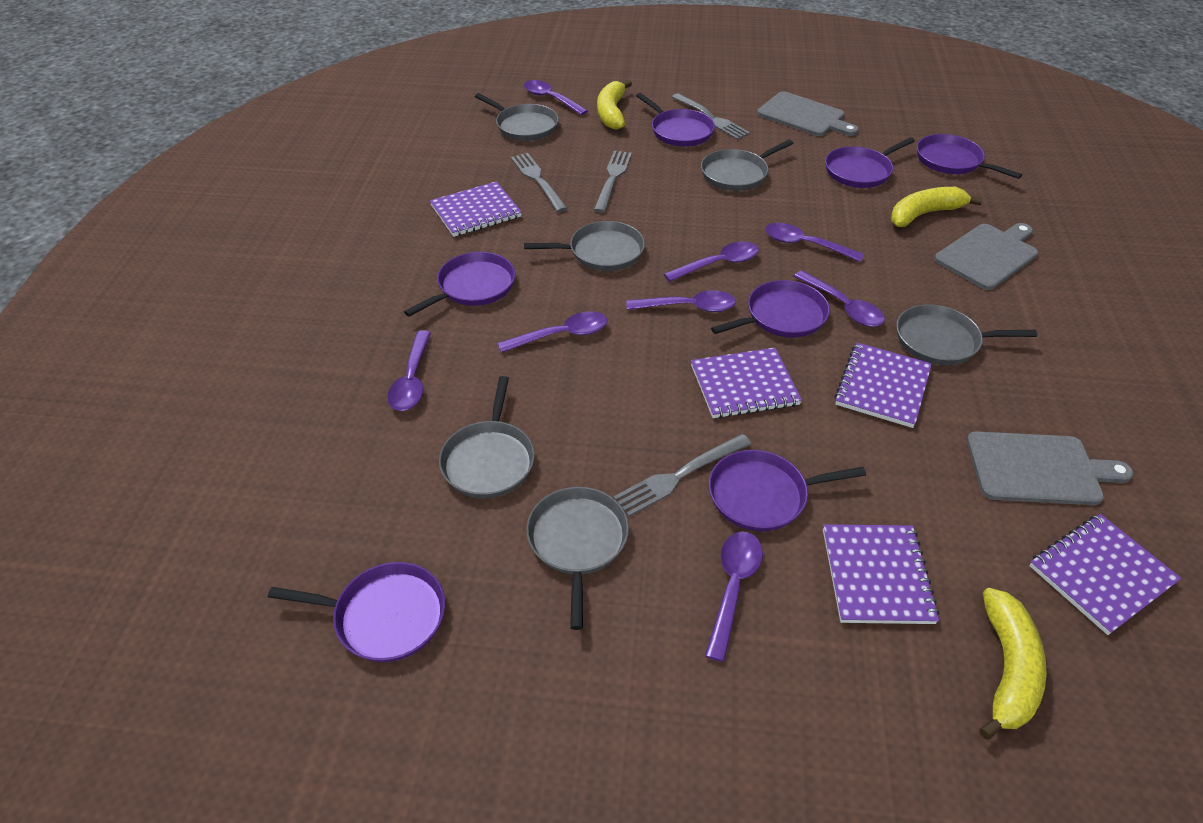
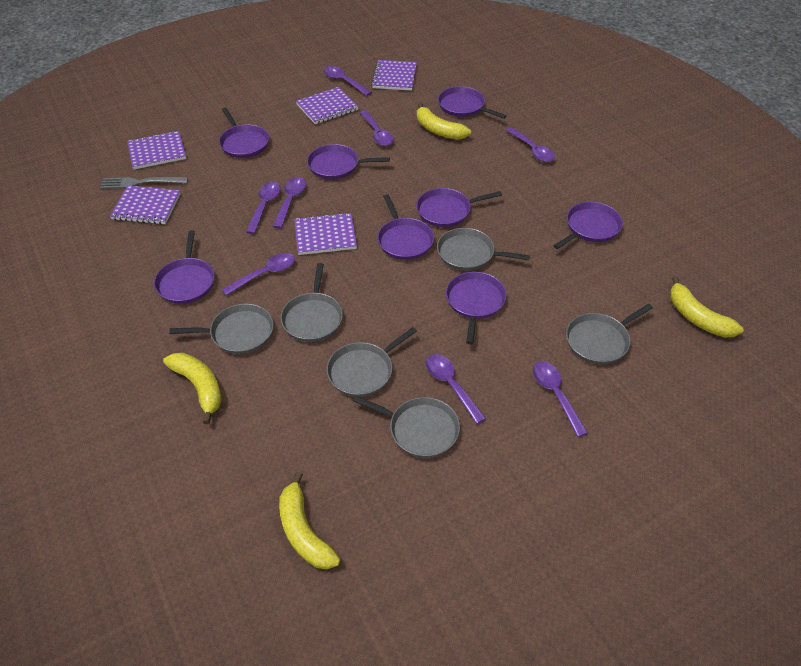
grey cutting board: 3 -> 0
grey fork: 4 -> 1
purple pan: 7 -> 8
yellow banana: 3 -> 4

